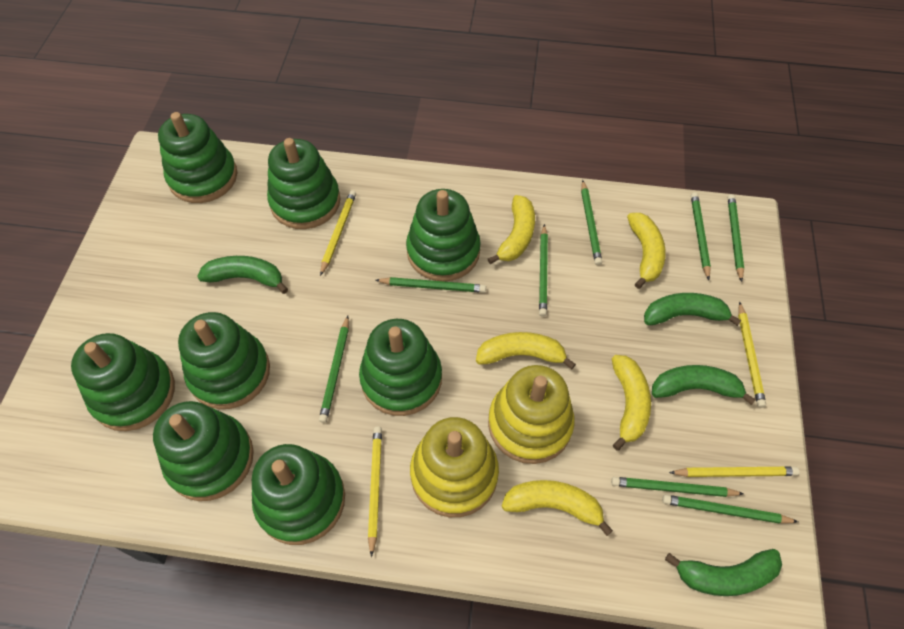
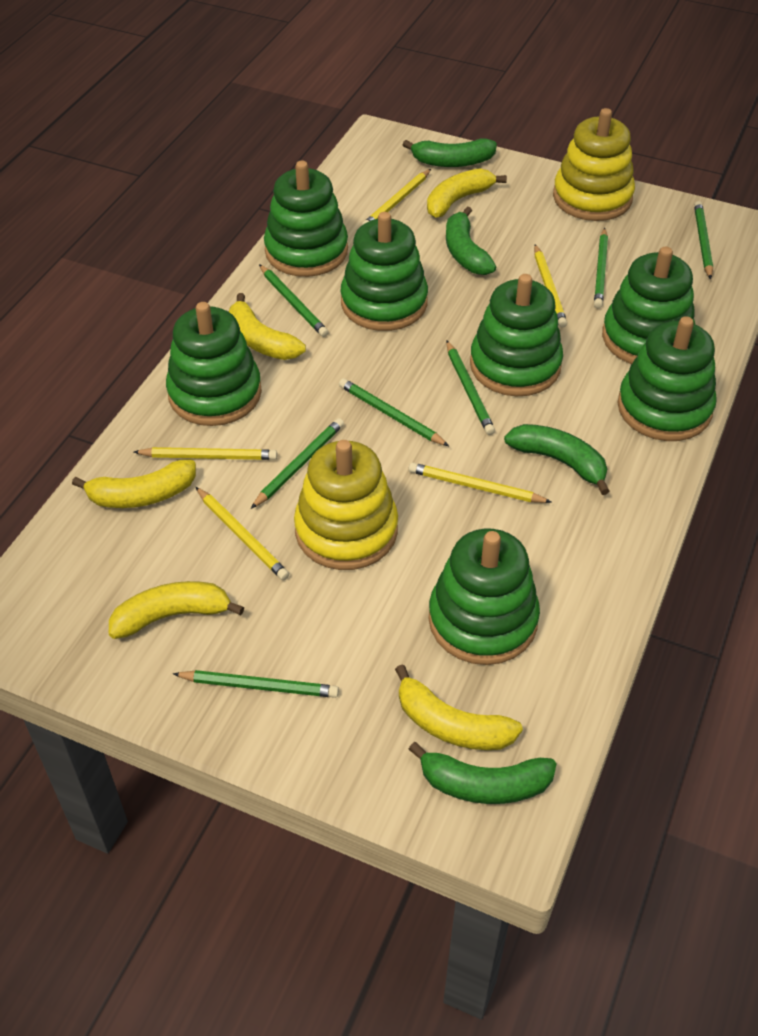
green pencil: 8 -> 7
green stacking toy: 8 -> 7
yellow pencil: 4 -> 5

